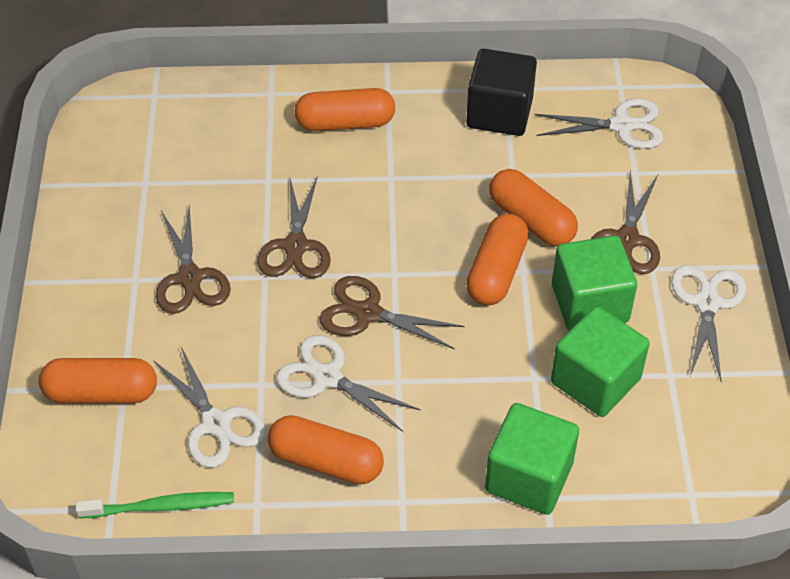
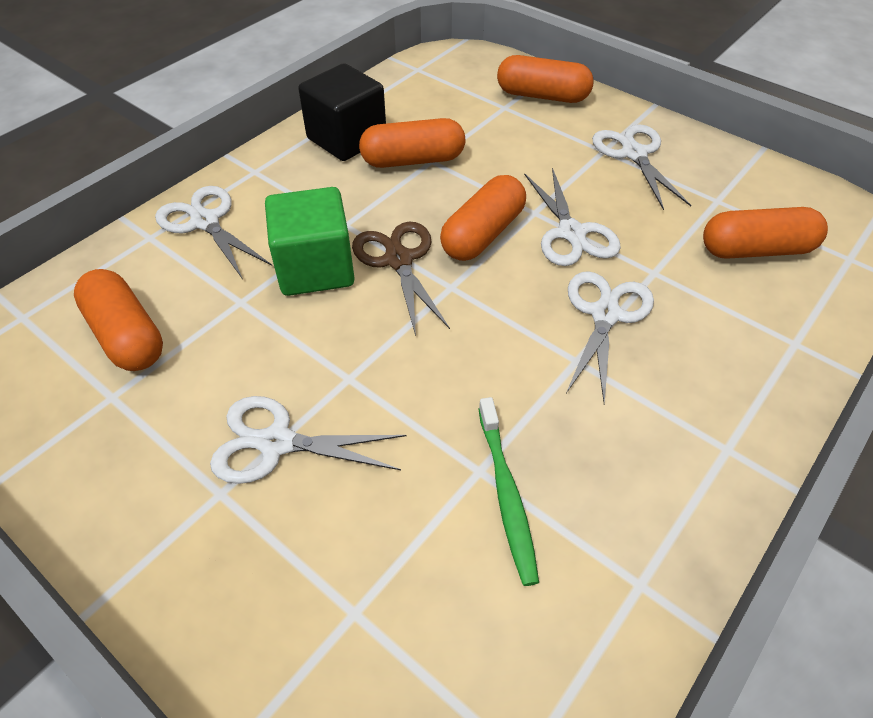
brown scissors: 4 -> 1
green cube: 3 -> 1
white scissors: 4 -> 5

